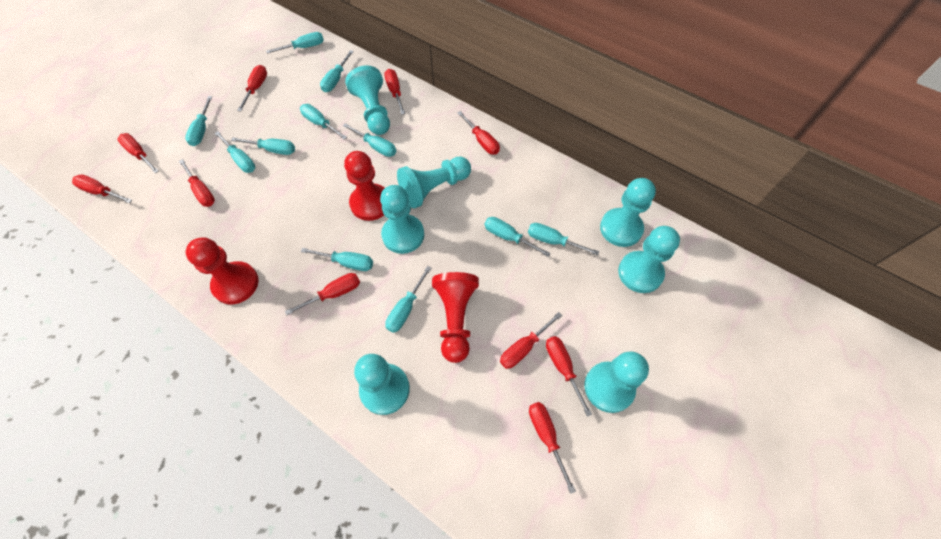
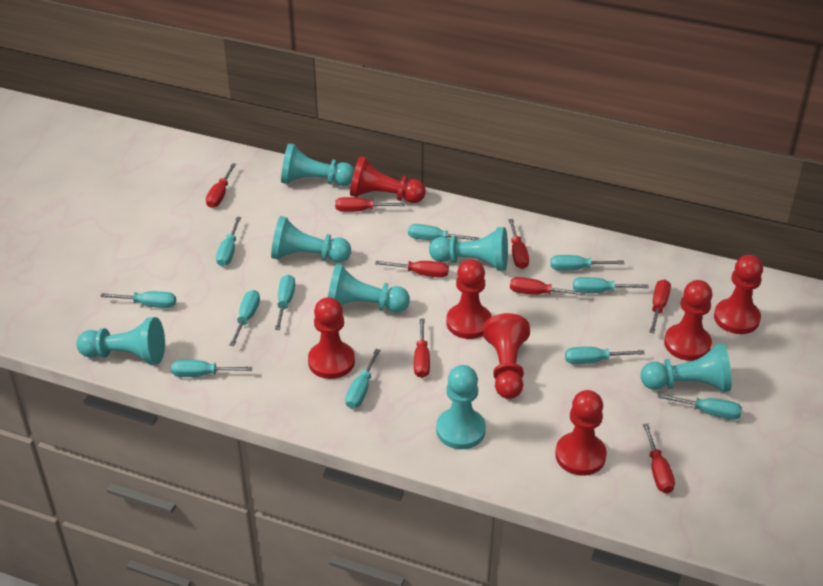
red pawn: 3 -> 7
red screwdriver: 10 -> 8

